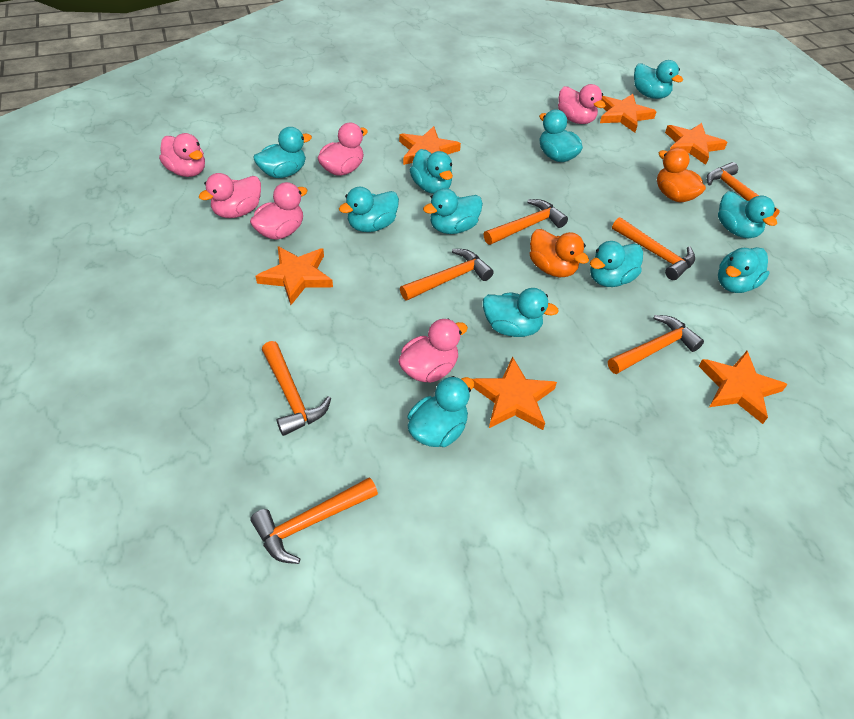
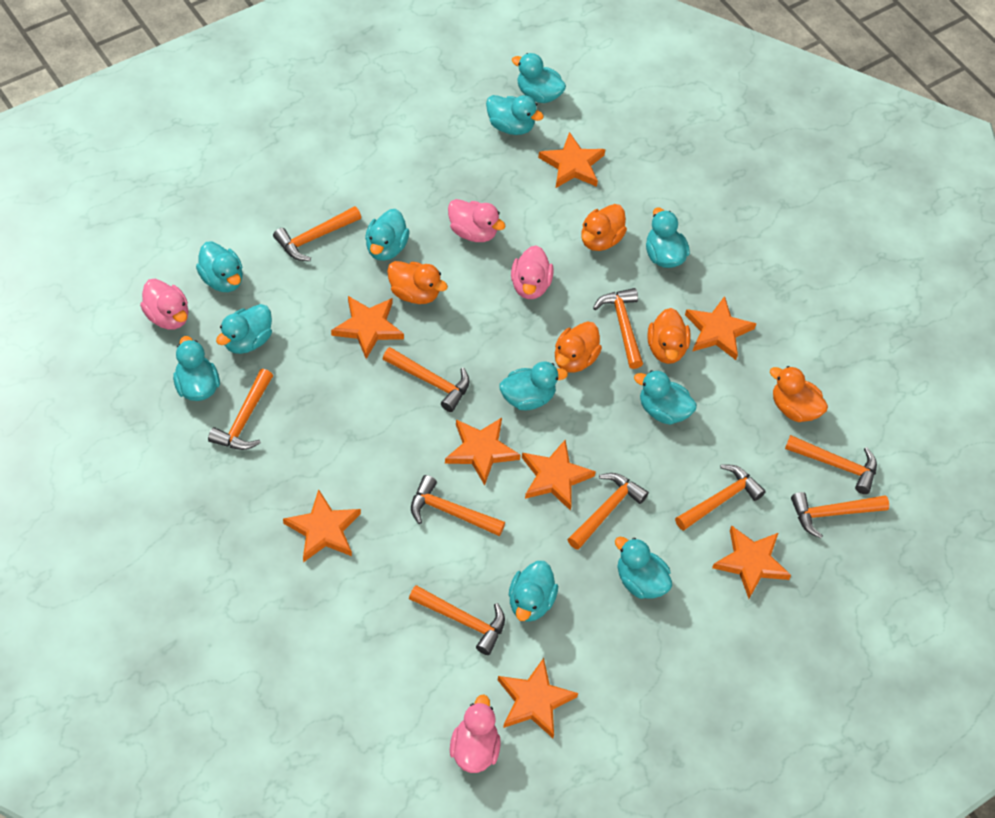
orange duck: 2 -> 5
orange hammer: 7 -> 10
orange star: 6 -> 8
pink duck: 6 -> 4

